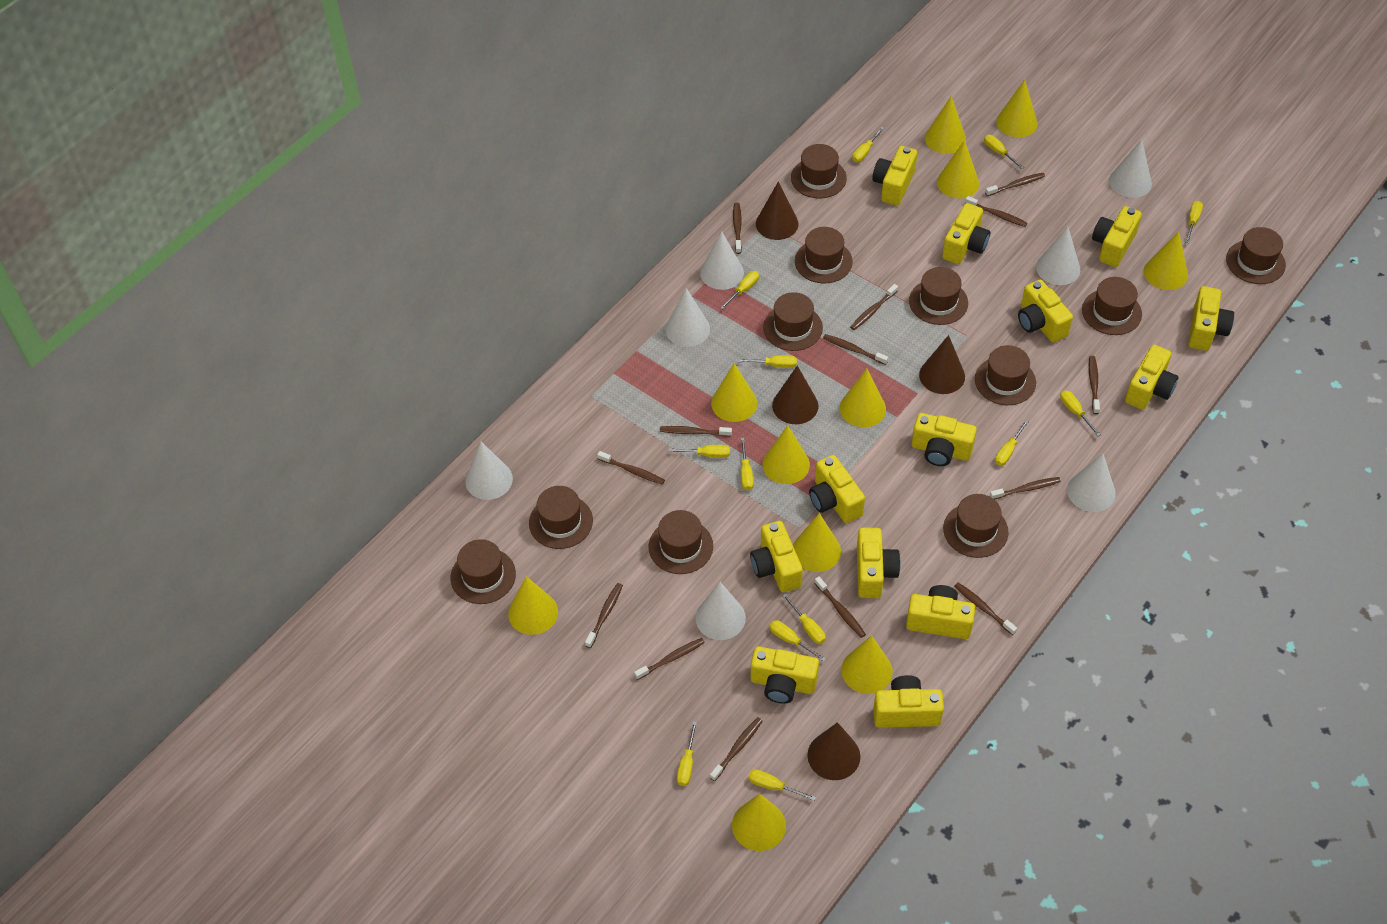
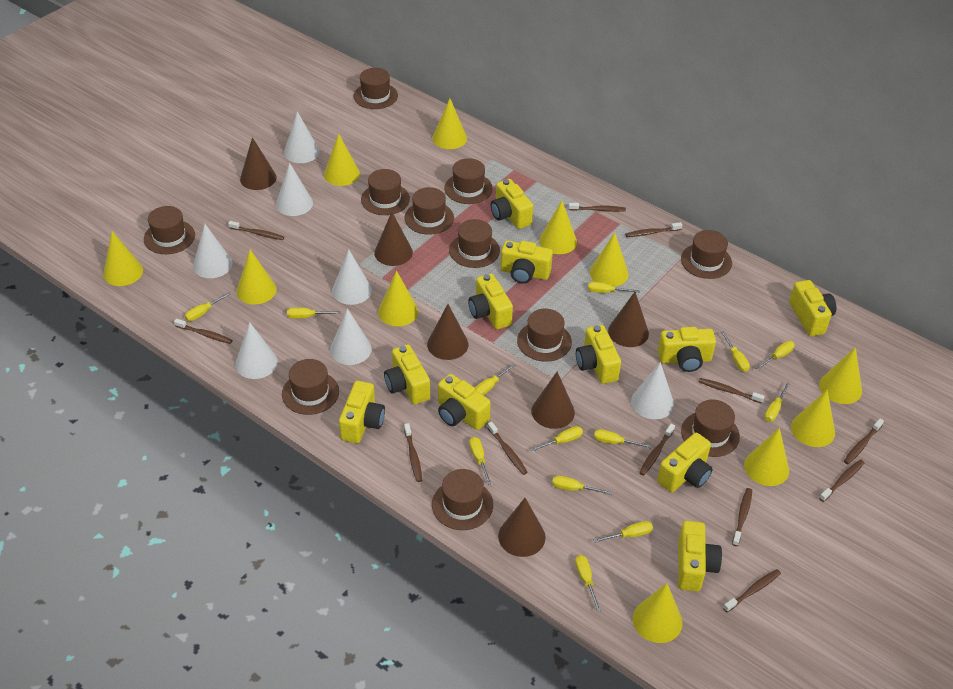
brown cone: 4 -> 6
brown toothbrush: 14 -> 12
yellow camera: 13 -> 11

